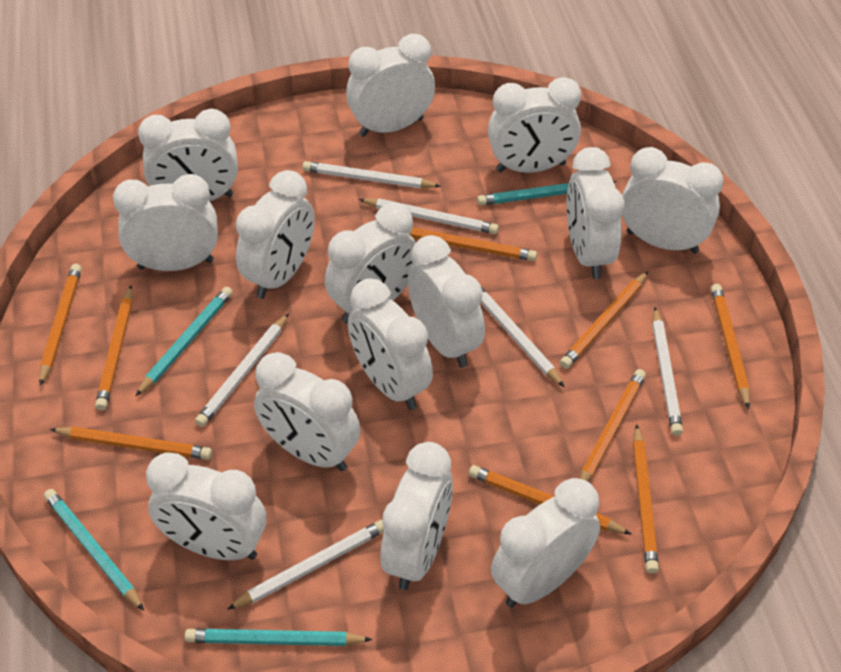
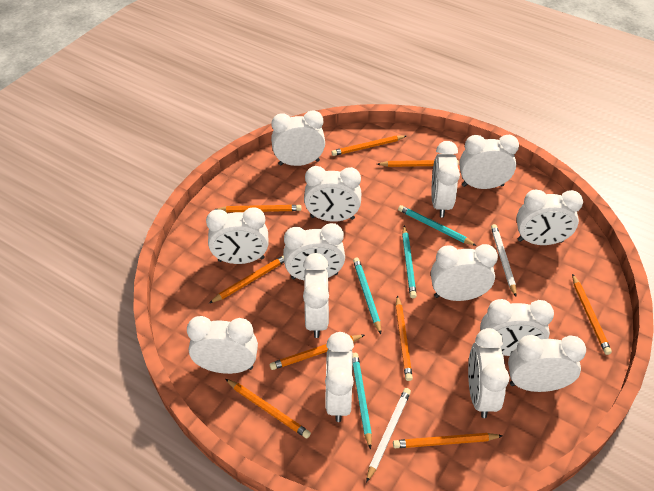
white pencil: 6 -> 2

